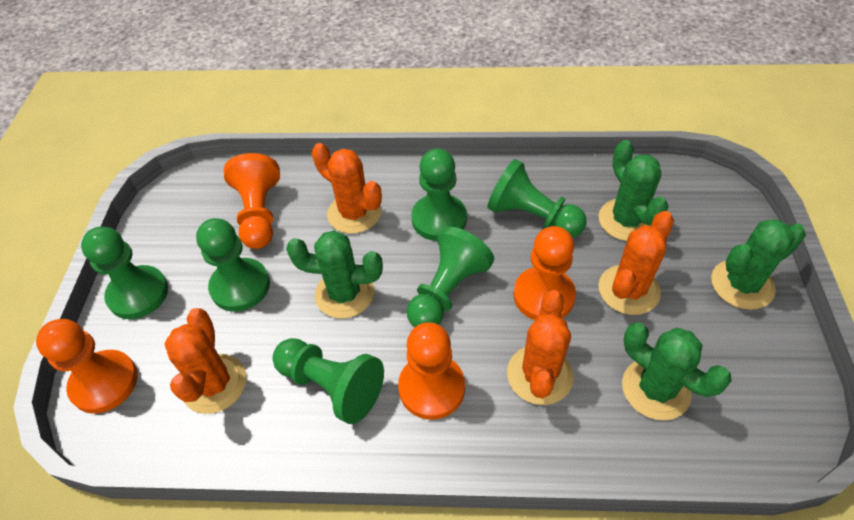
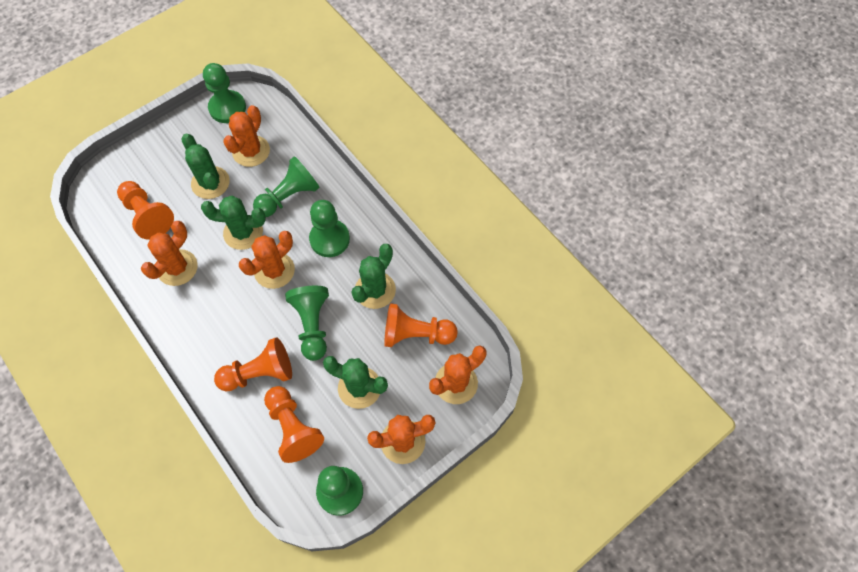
green pawn: 6 -> 5
orange cactus: 4 -> 5

